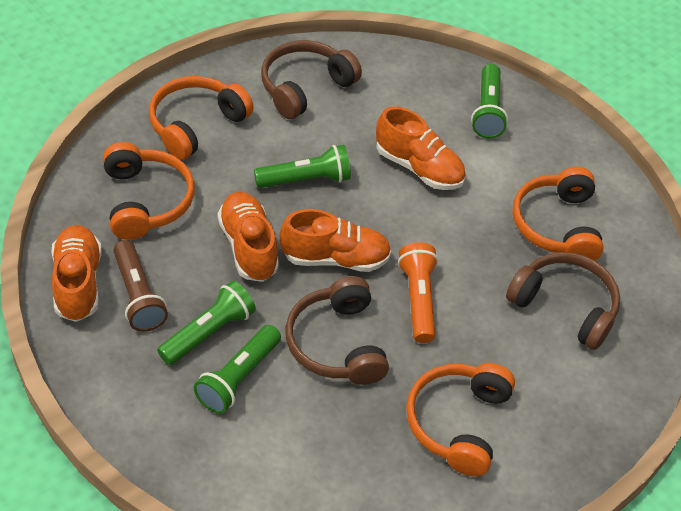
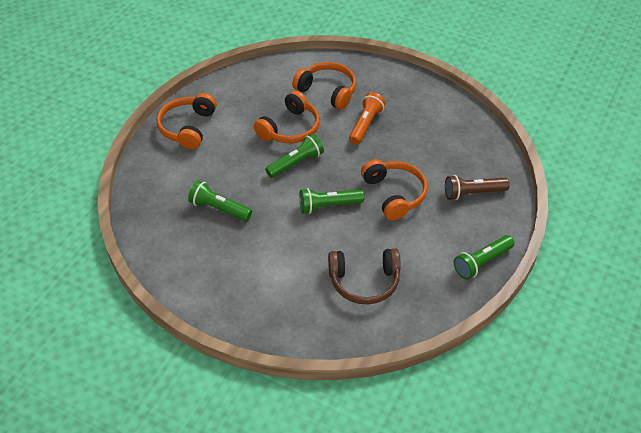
brown headphones: 3 -> 1
orange shoe: 4 -> 0

